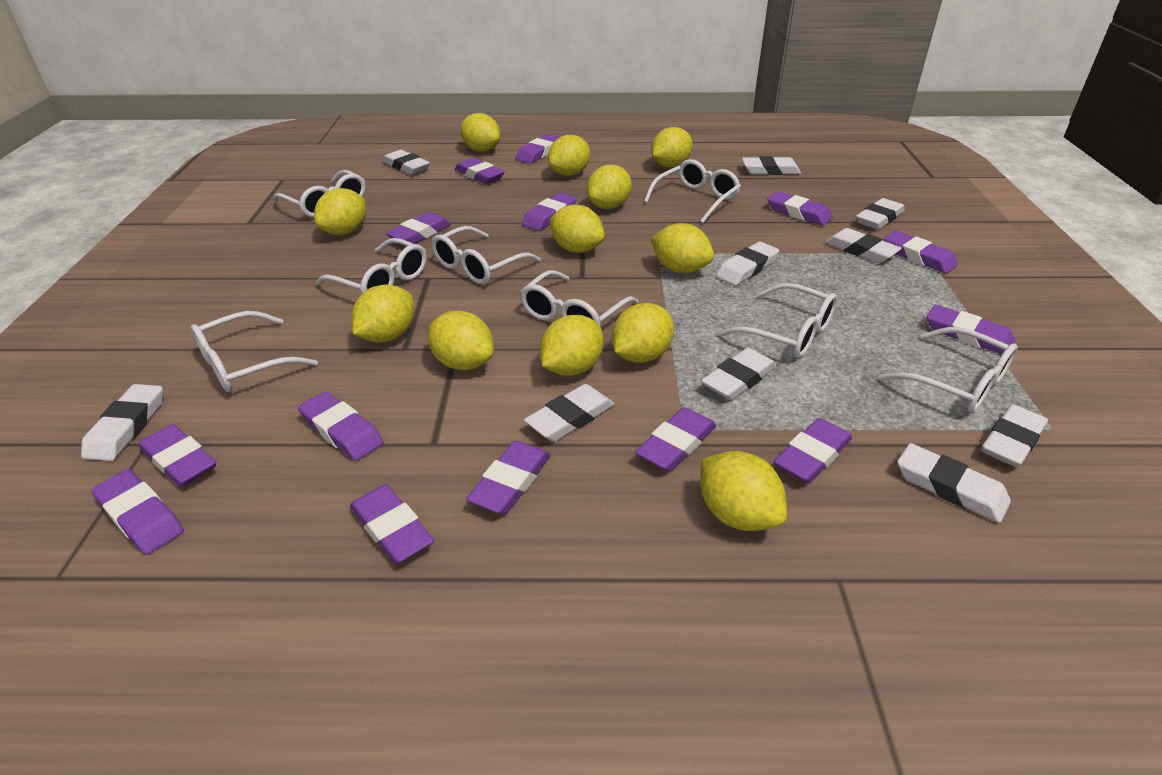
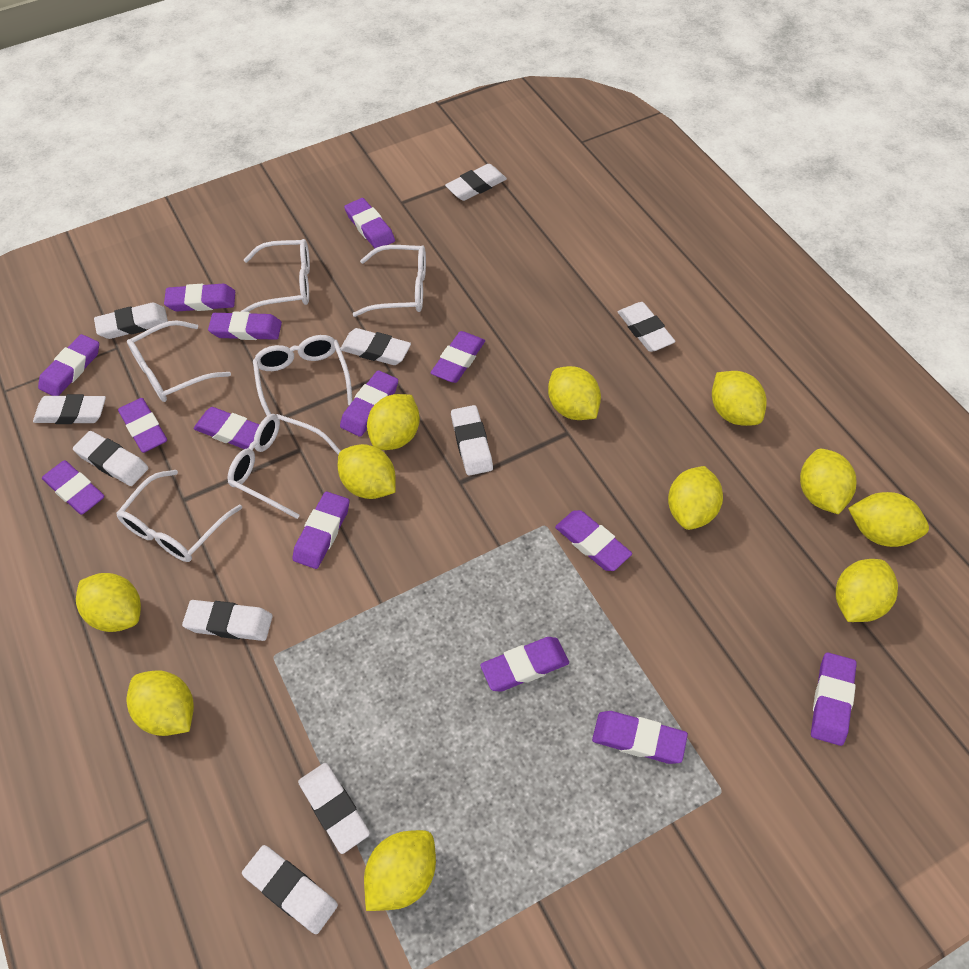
white glasses: 8 -> 6
yellow lemon: 12 -> 11

